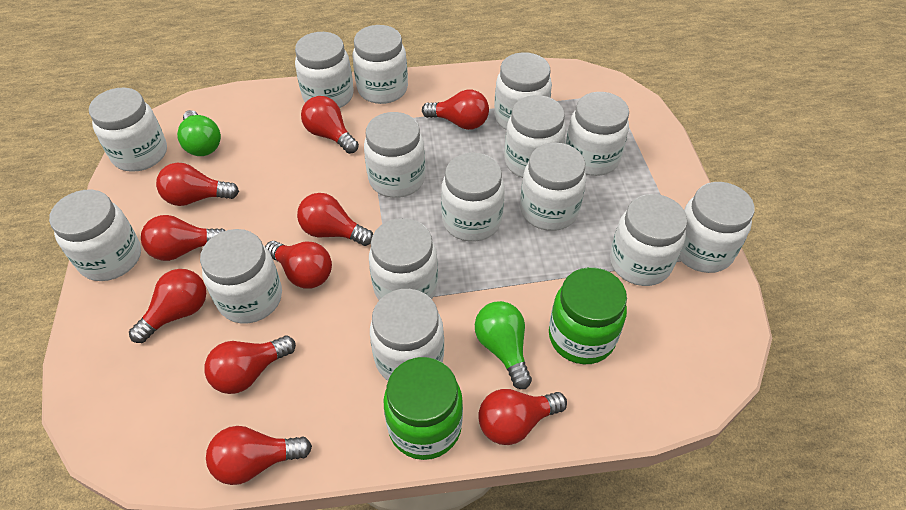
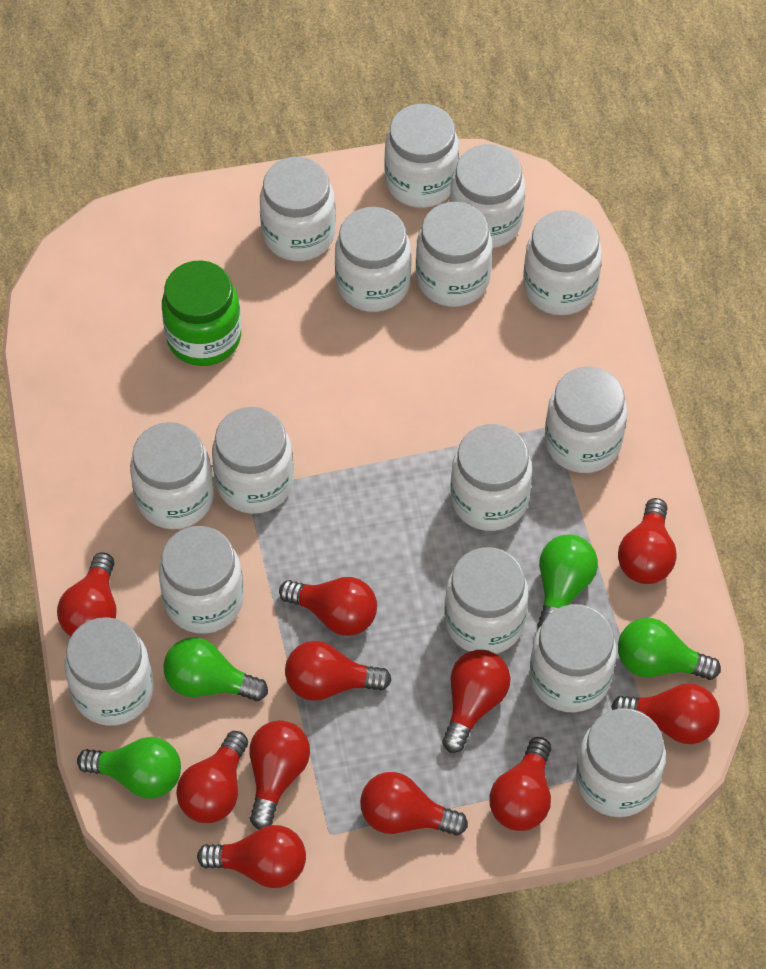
green jar: 2 -> 1
green light bulb: 2 -> 4
red light bulb: 10 -> 11

